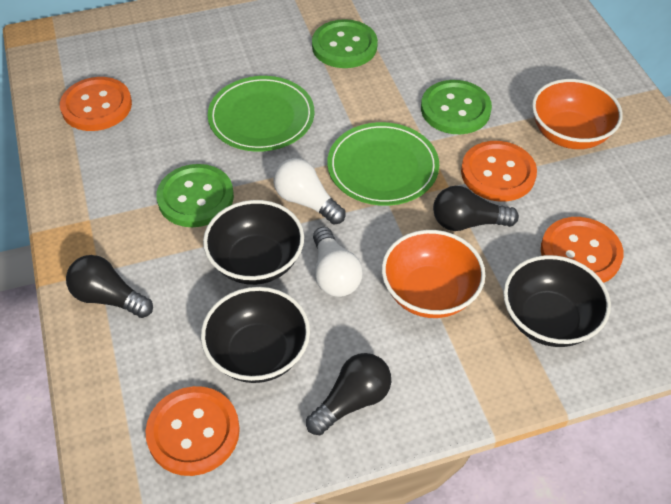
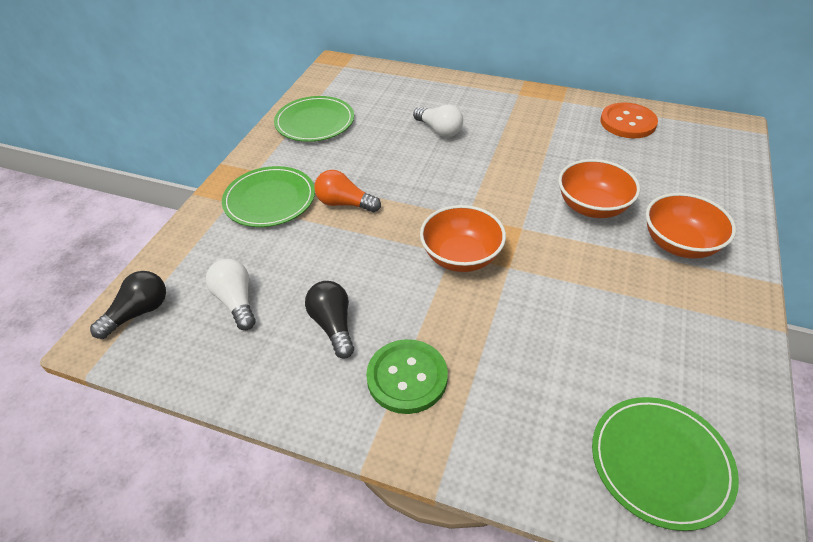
black bowl: 3 -> 0
black light bulb: 3 -> 2
green button: 3 -> 1
green plate: 2 -> 3
orange bowl: 2 -> 3
orange button: 4 -> 1
orange light bulb: 0 -> 1

